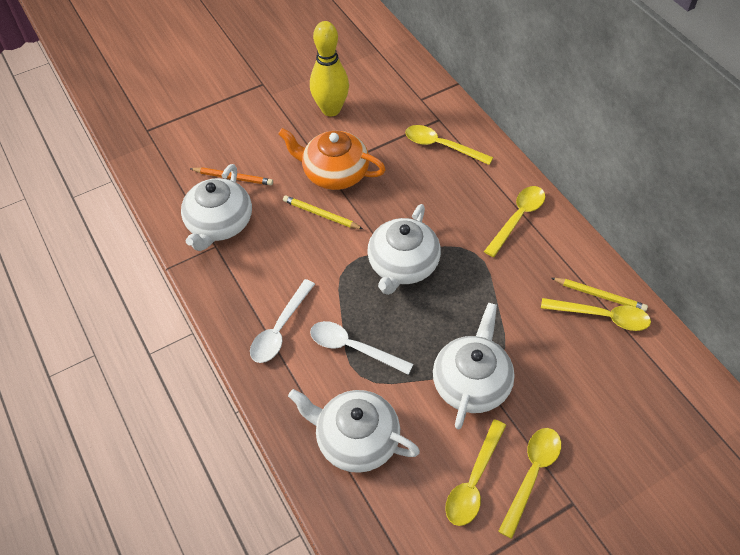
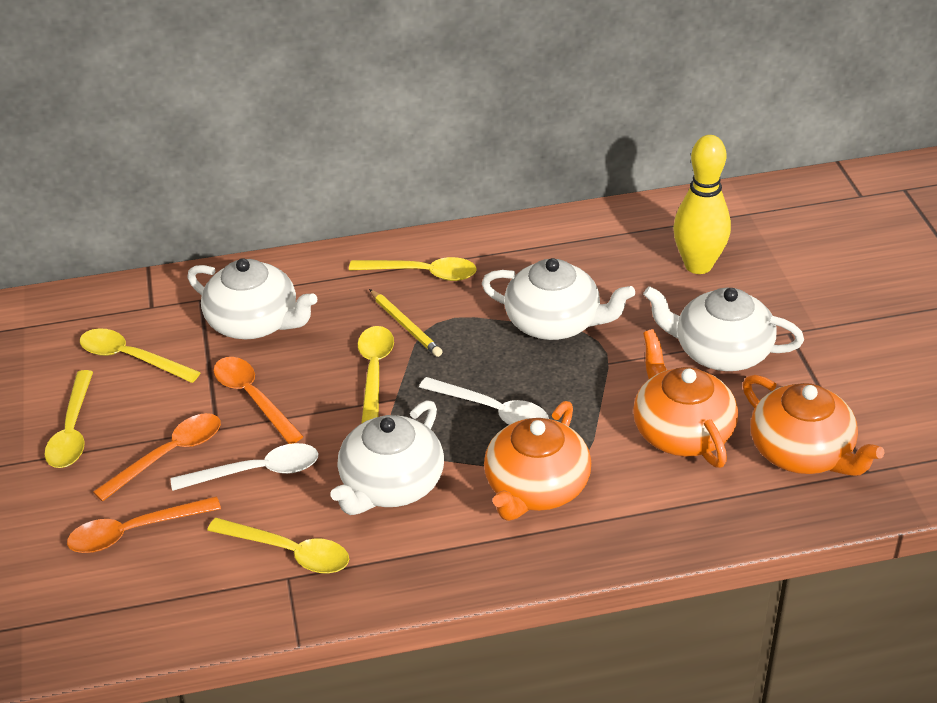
orange pencil: 1 -> 0
orange spoon: 0 -> 3
orange teapot: 1 -> 3
yellow pencil: 2 -> 1

